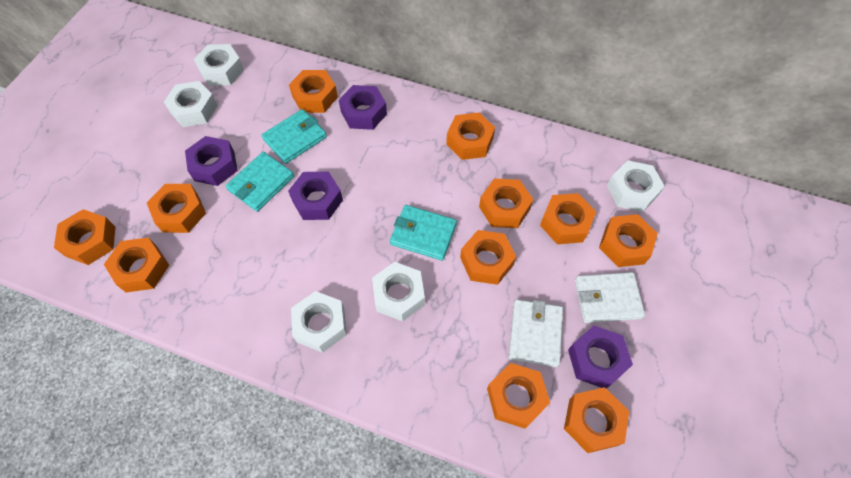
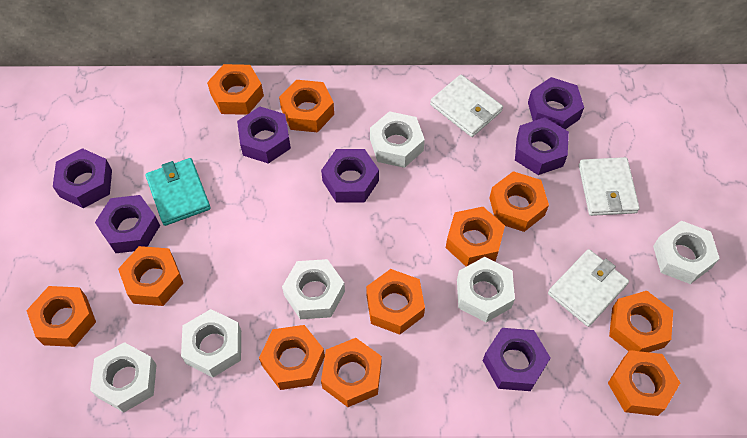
purple nut: 4 -> 7
turquoise wallet: 3 -> 1
white nut: 5 -> 6
white wallet: 2 -> 3

